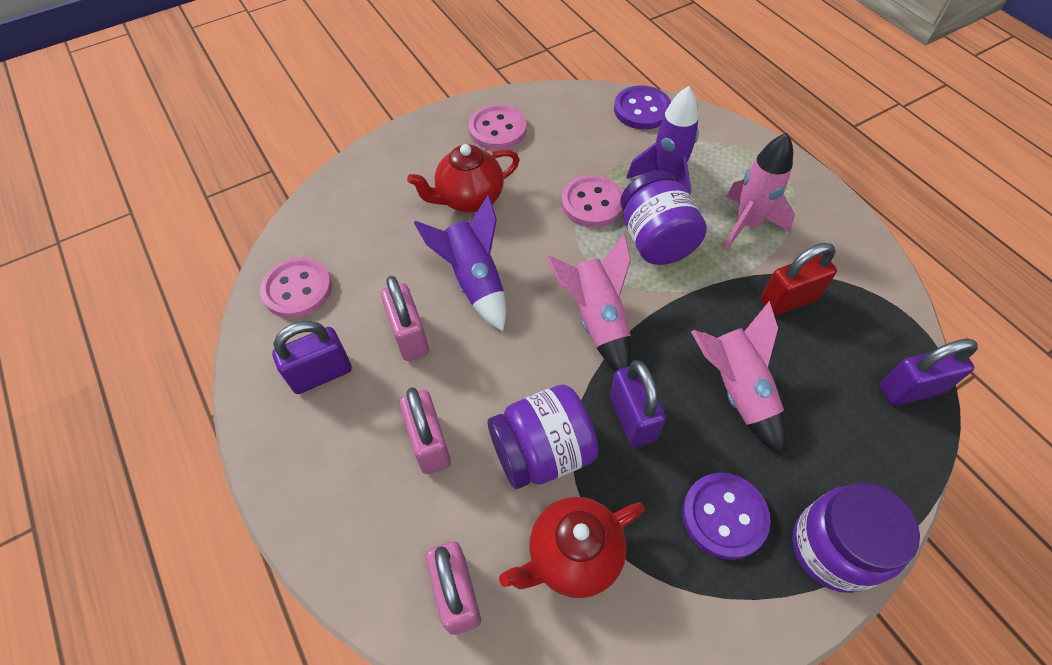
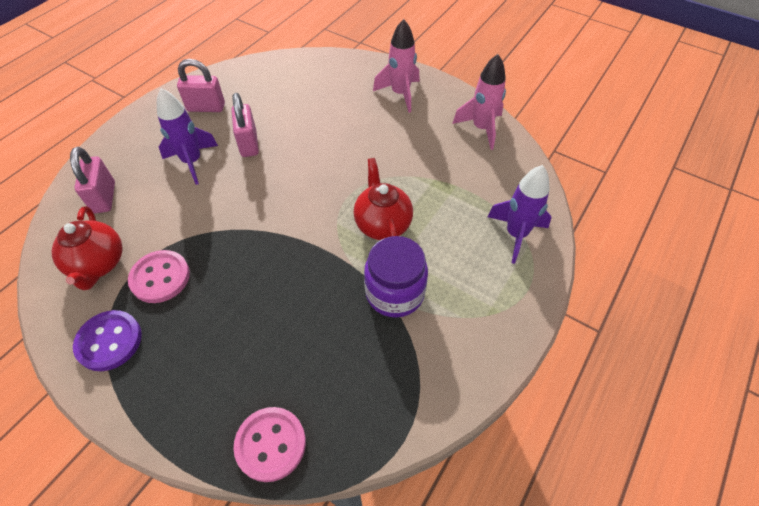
pink button: 3 -> 2
pink rocket: 3 -> 2
purple button: 2 -> 1
purple jar: 3 -> 1
purple padlock: 3 -> 0
red padlock: 1 -> 0

